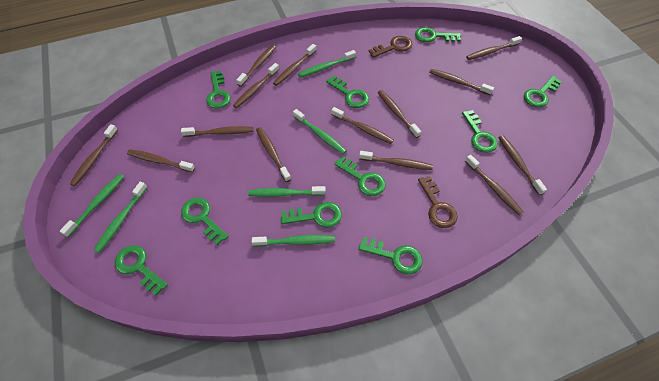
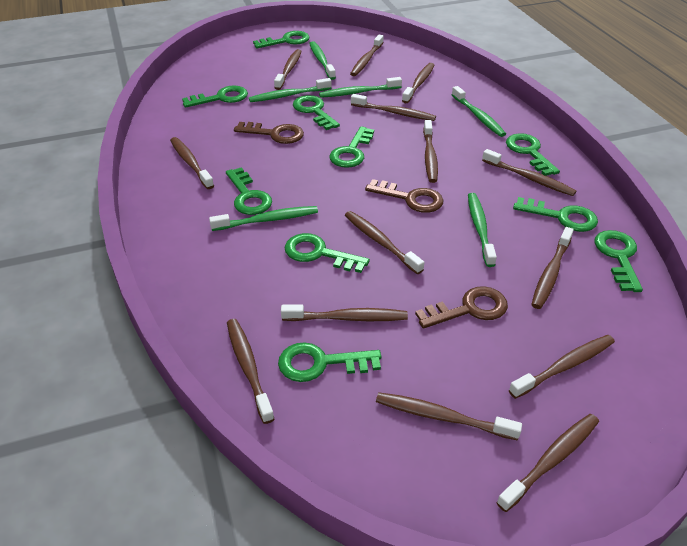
brown key: 2 -> 3

